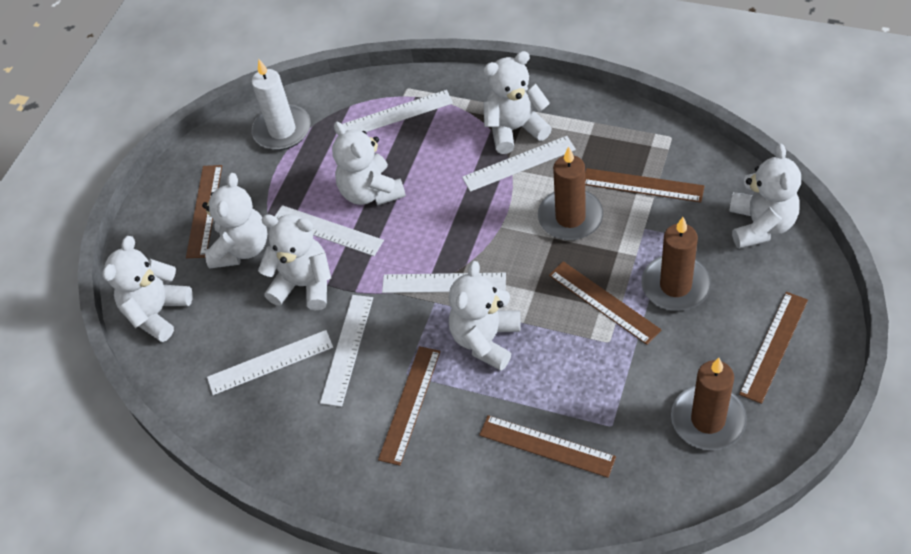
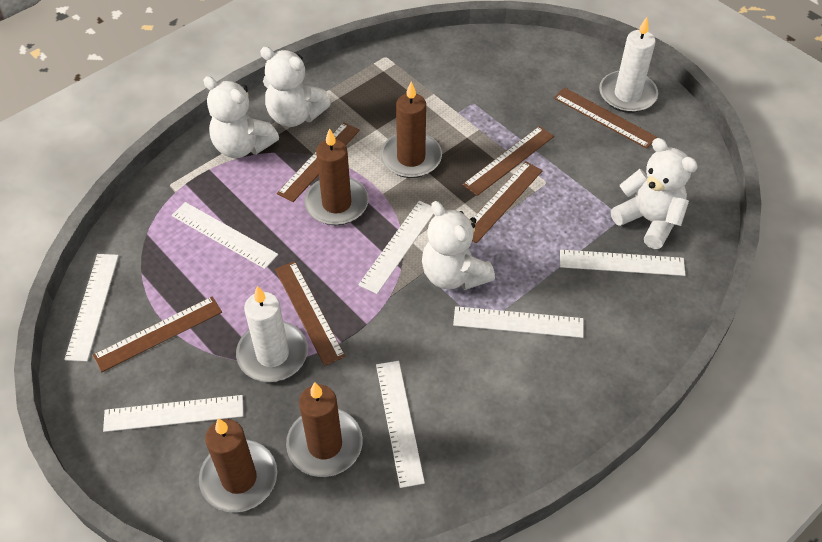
brown candle: 3 -> 4
white candle: 1 -> 2
white ruler: 6 -> 7
white teddy bear: 7 -> 4

